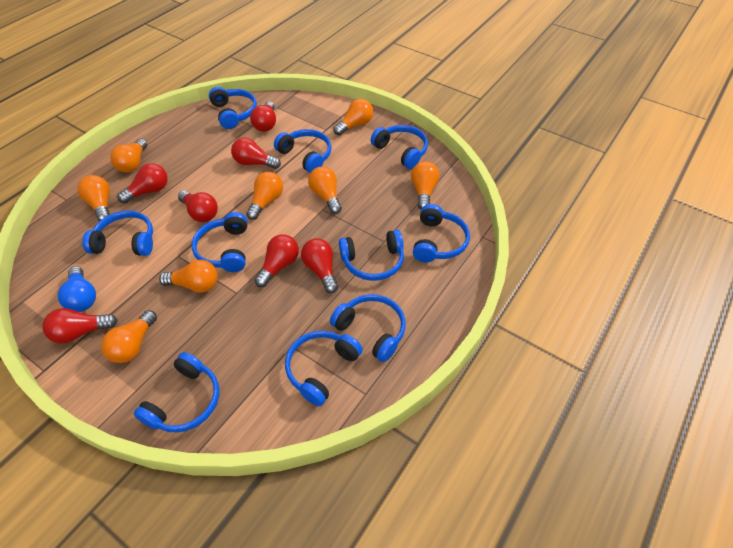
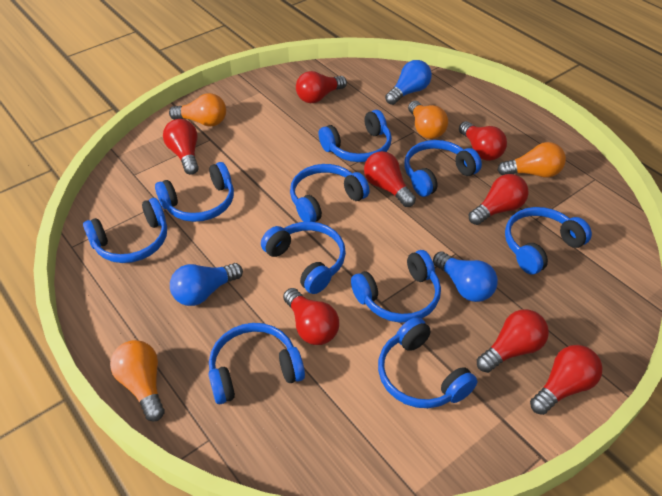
blue light bulb: 1 -> 3
orange light bulb: 8 -> 4
red light bulb: 7 -> 8

